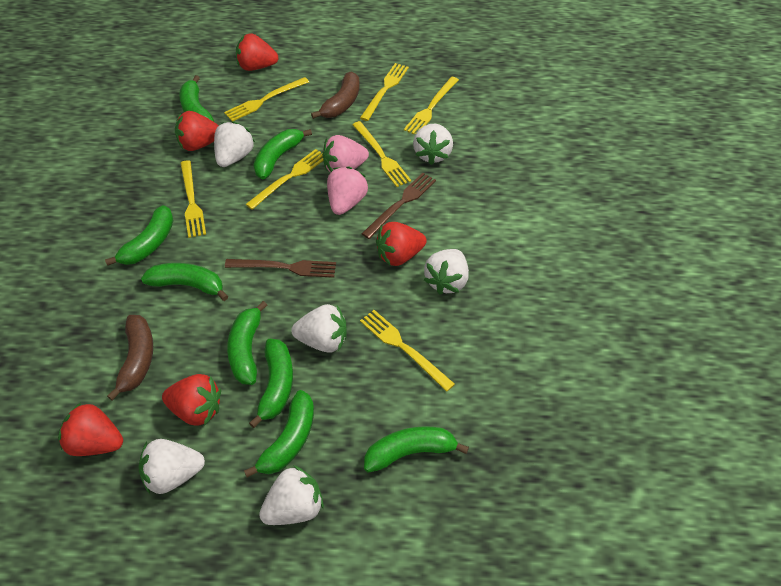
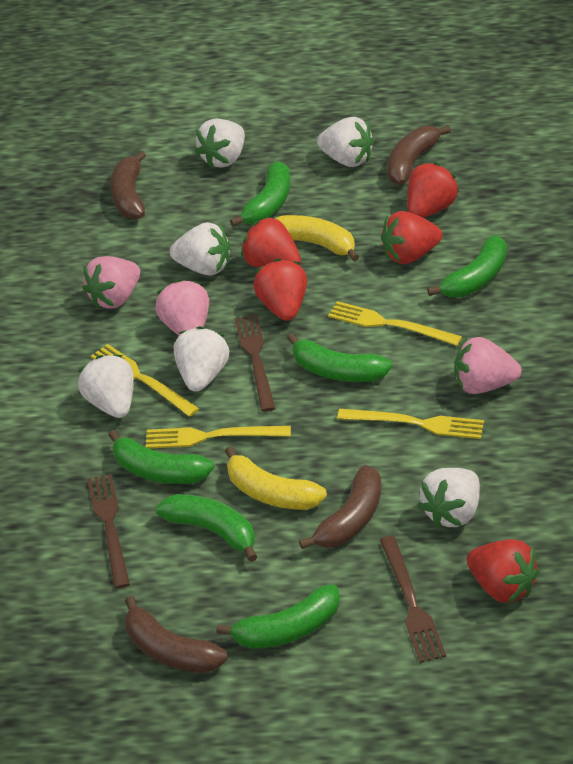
brown banana: 2 -> 4
brown fork: 2 -> 3
green banana: 8 -> 6
pink strawberry: 2 -> 3
yellow banana: 0 -> 2
yellow fork: 7 -> 4

